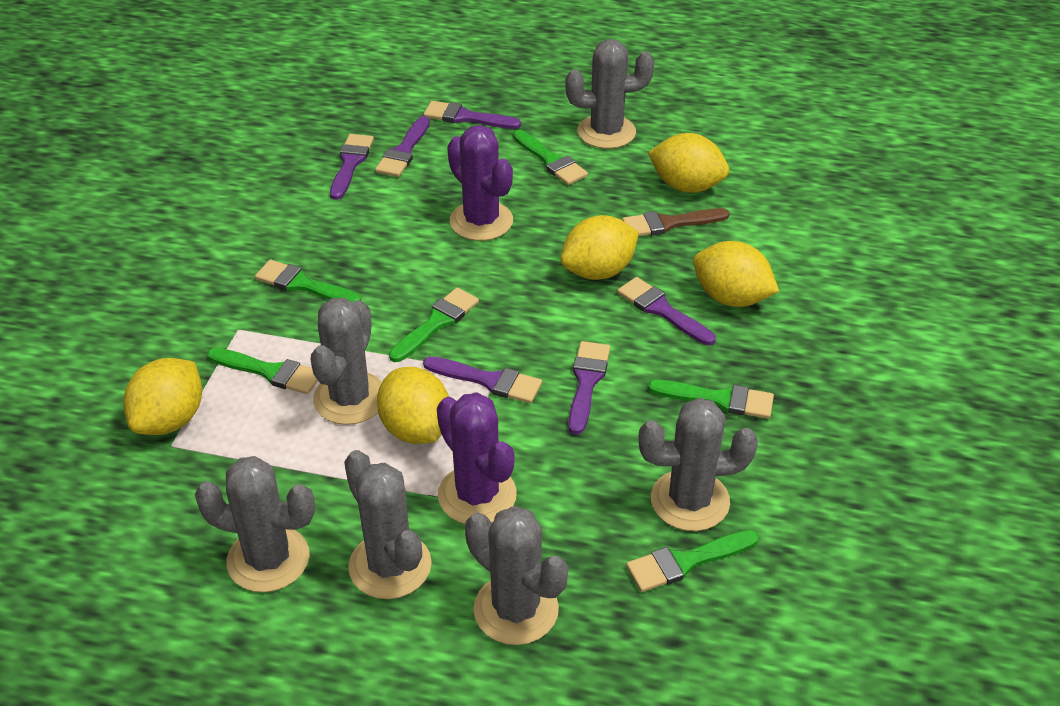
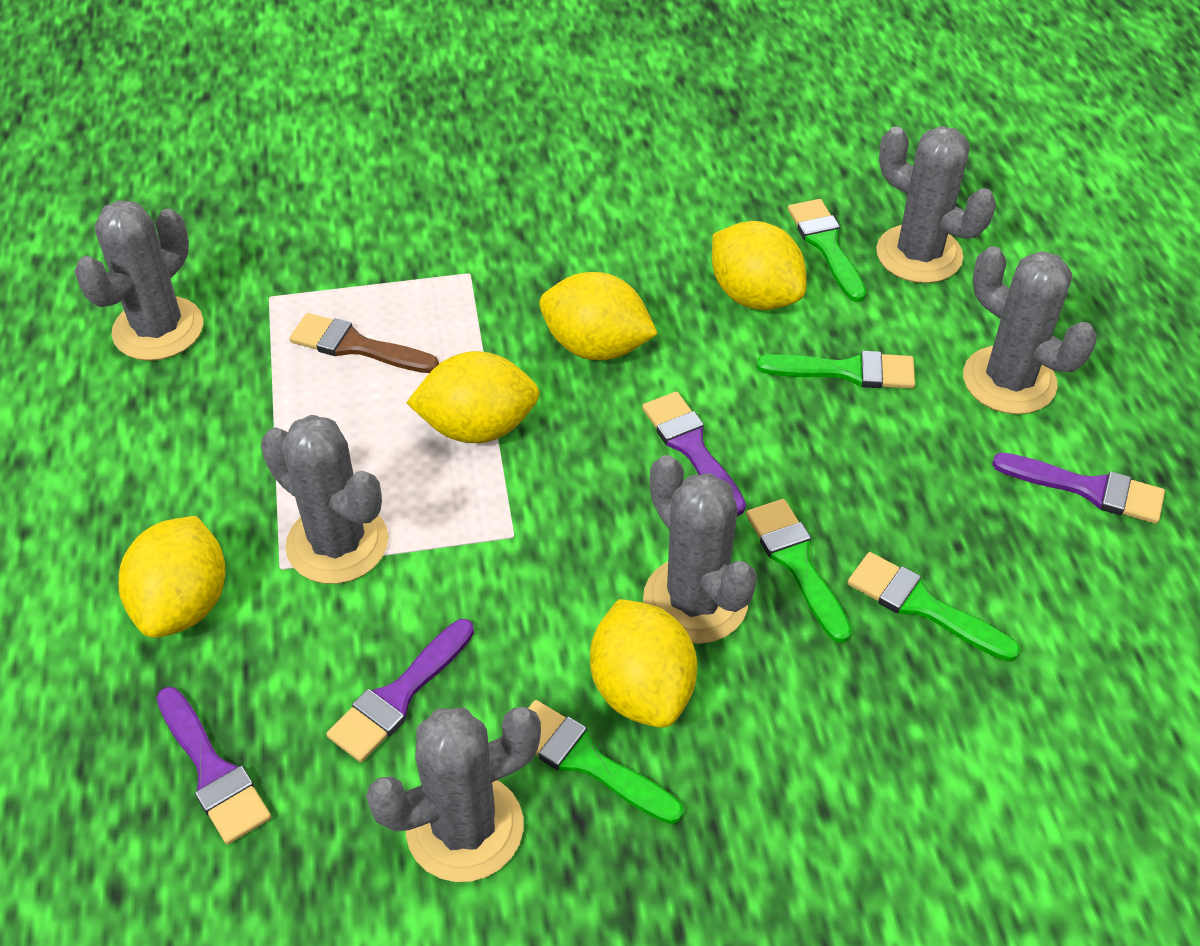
green brush: 6 -> 5
purple brush: 6 -> 4
purple cactus: 2 -> 0

